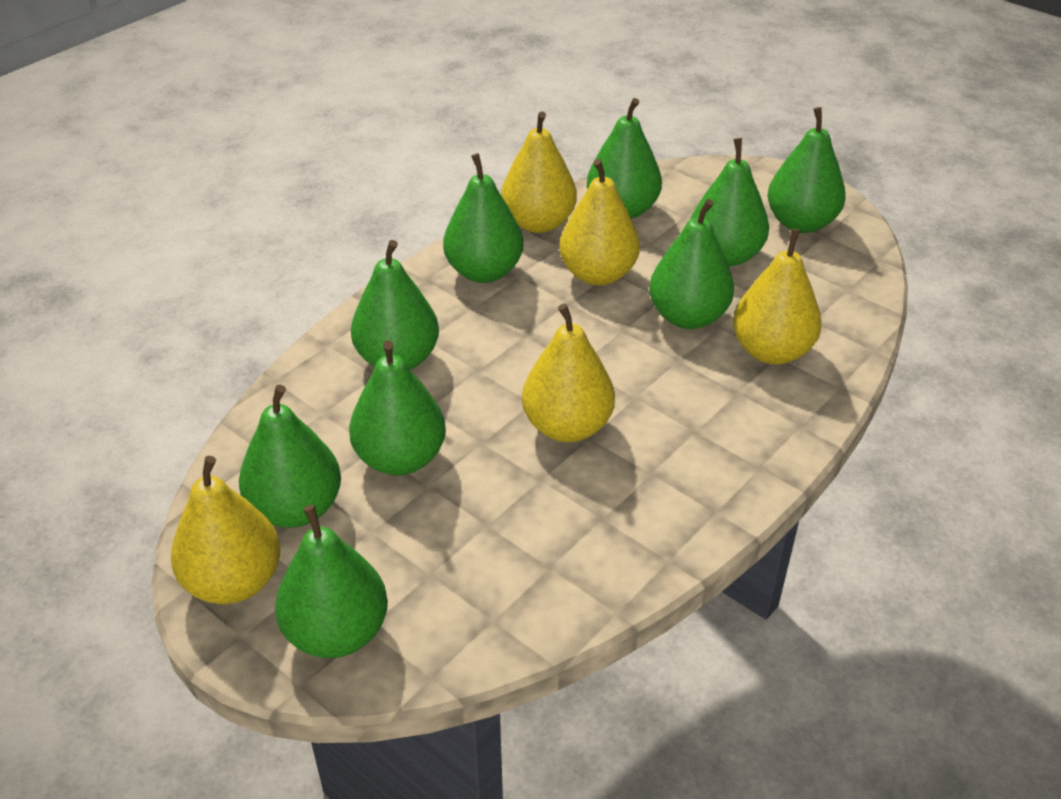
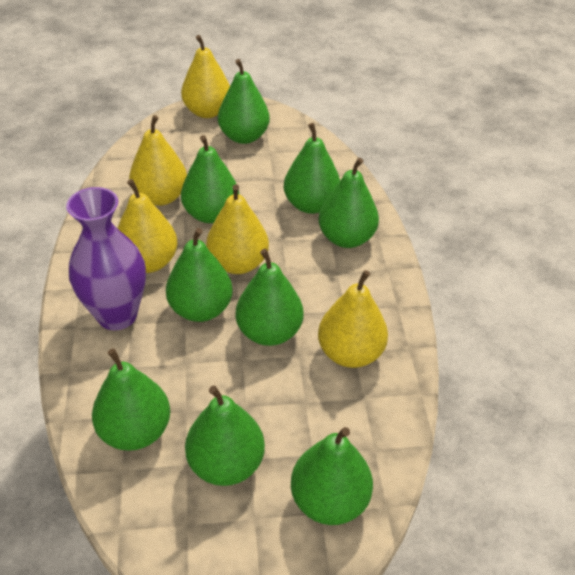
purple vase: 0 -> 1

